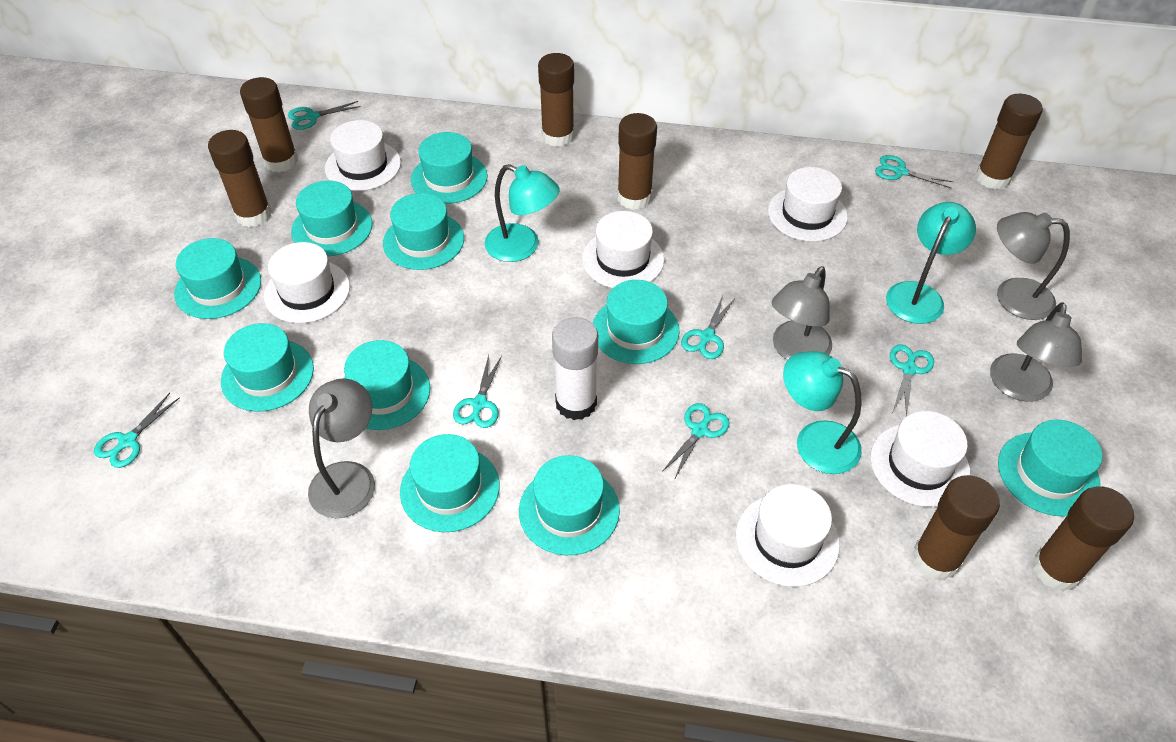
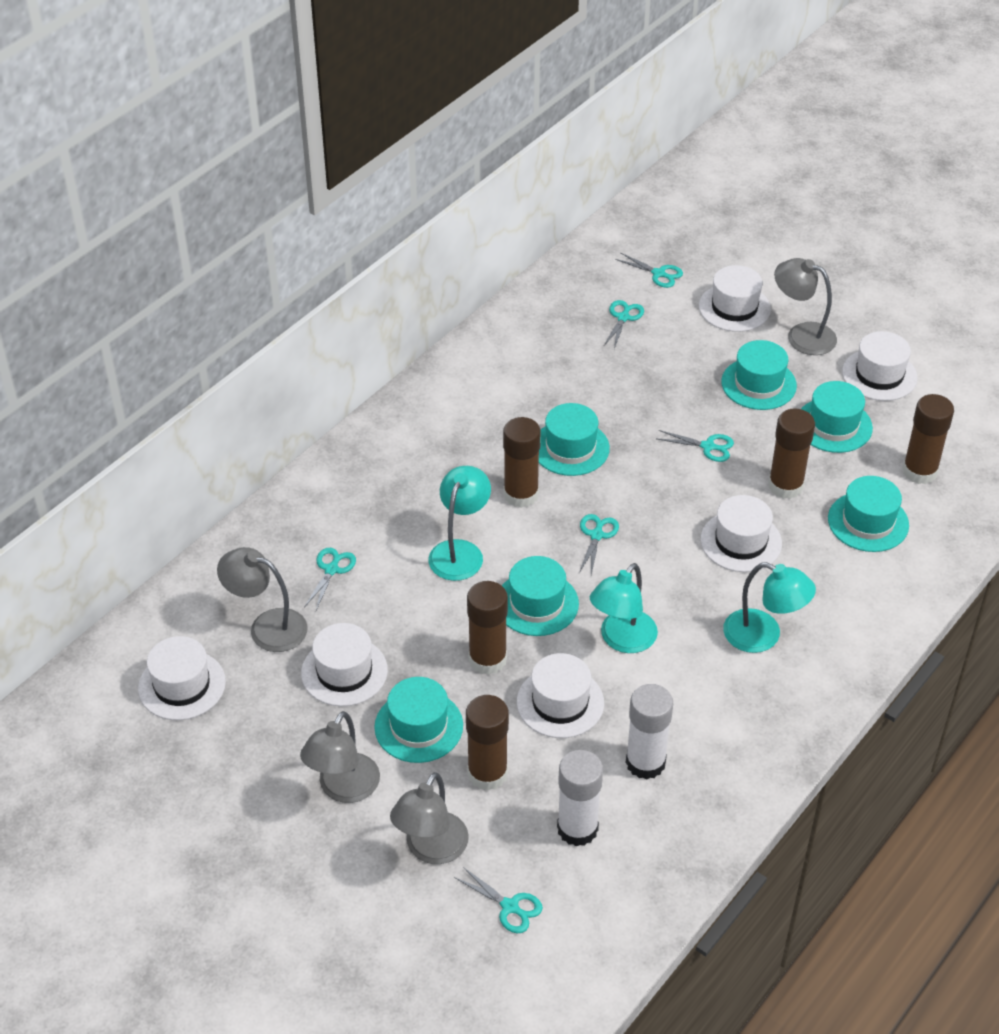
brown glue stick: 7 -> 5
turquoise hat: 10 -> 6
turquoise scissors: 7 -> 6
white glue stick: 1 -> 2

